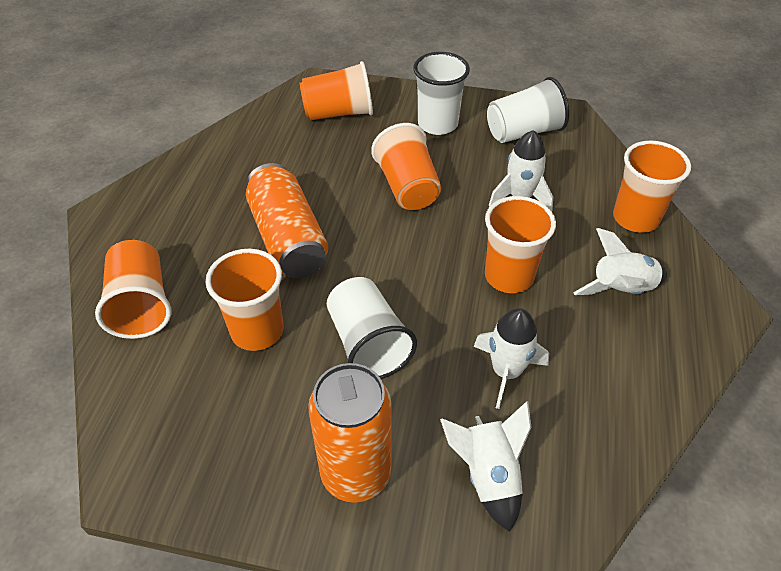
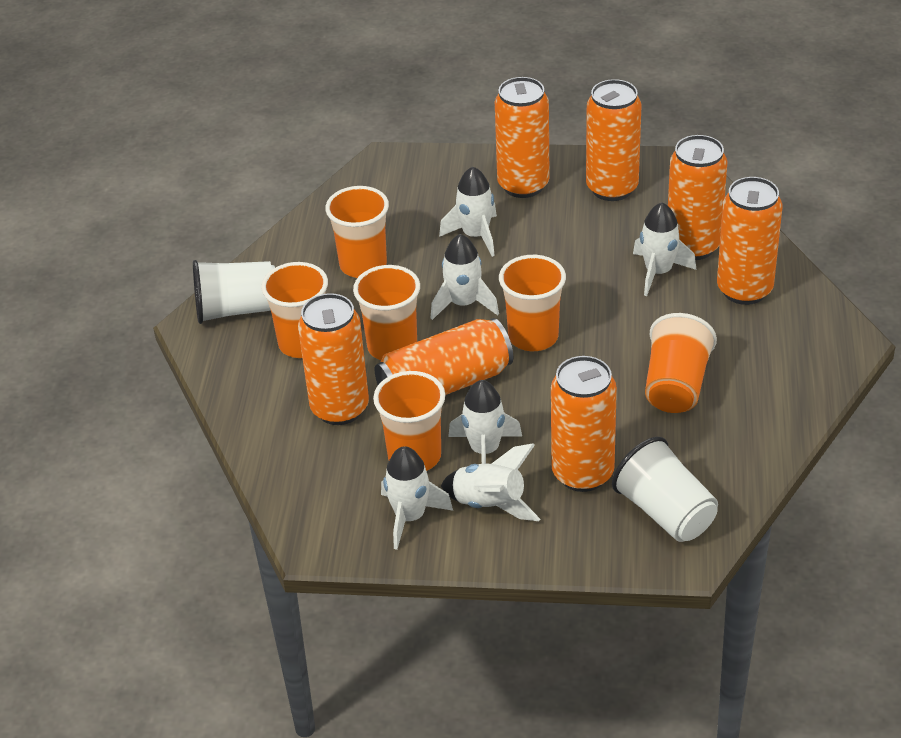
orange can: 2 -> 7
white cup: 3 -> 2
white rocket: 4 -> 6

